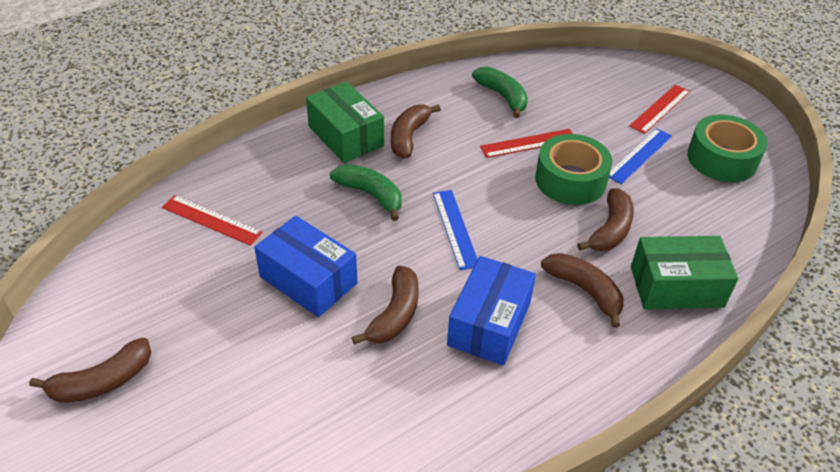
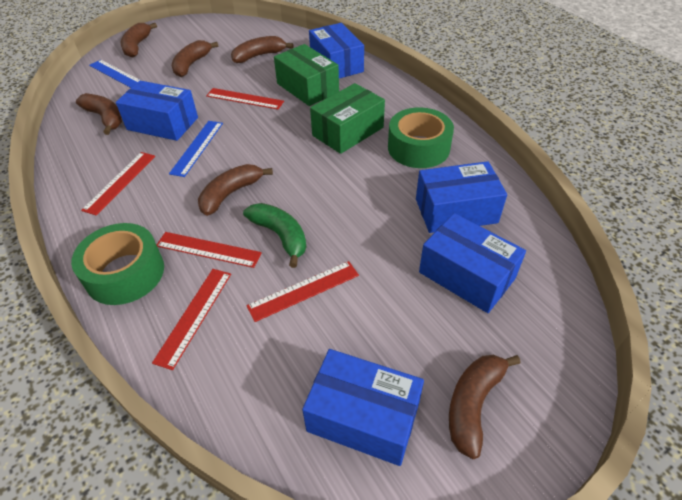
blue box: 2 -> 5
brown banana: 5 -> 6
green banana: 2 -> 1
red ruler: 3 -> 5

